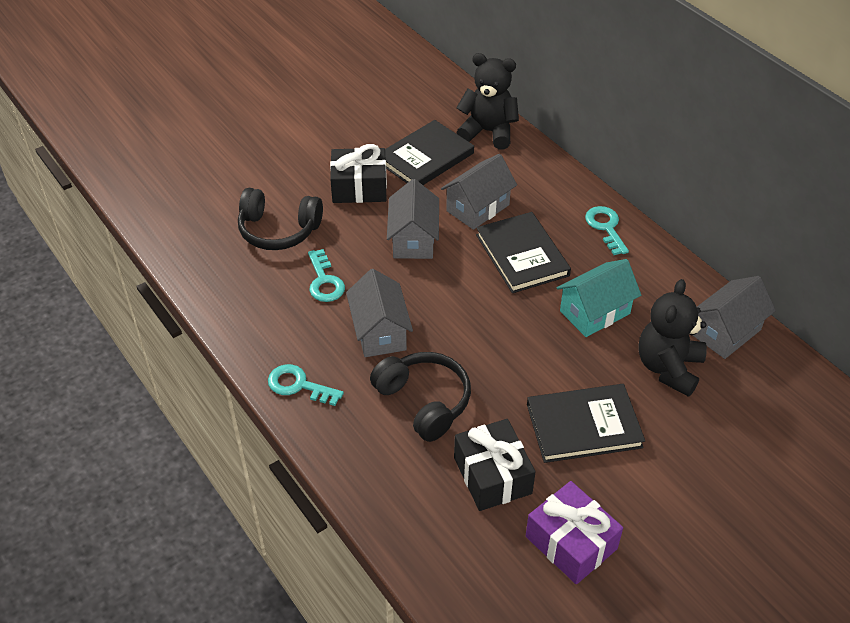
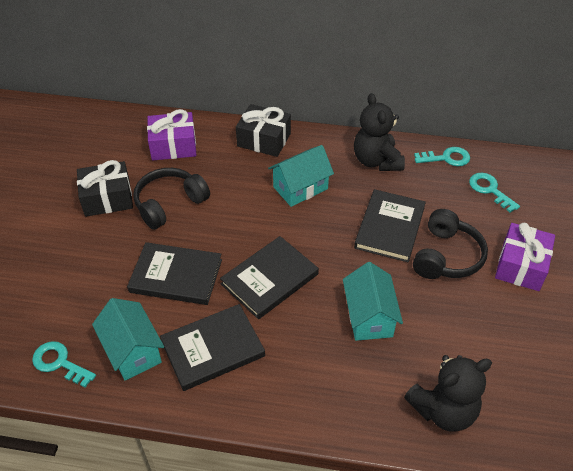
black book: 3 -> 4
grey house: 4 -> 0
purple gift: 1 -> 2
turquoise house: 1 -> 3

